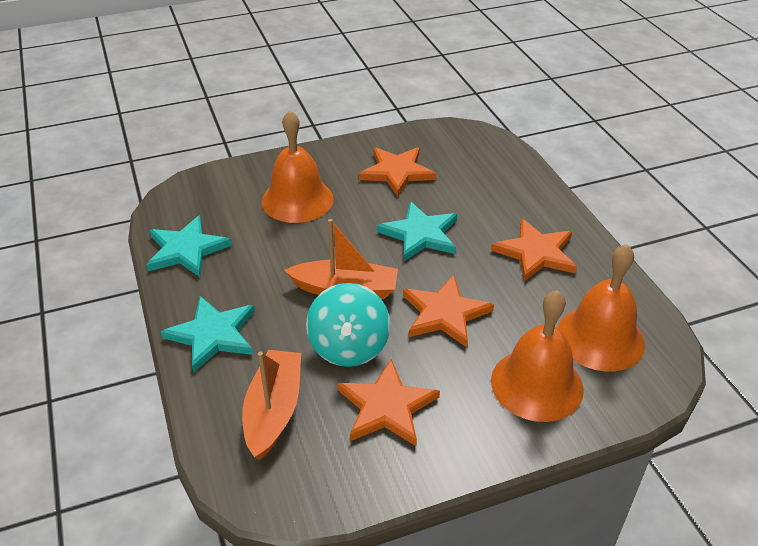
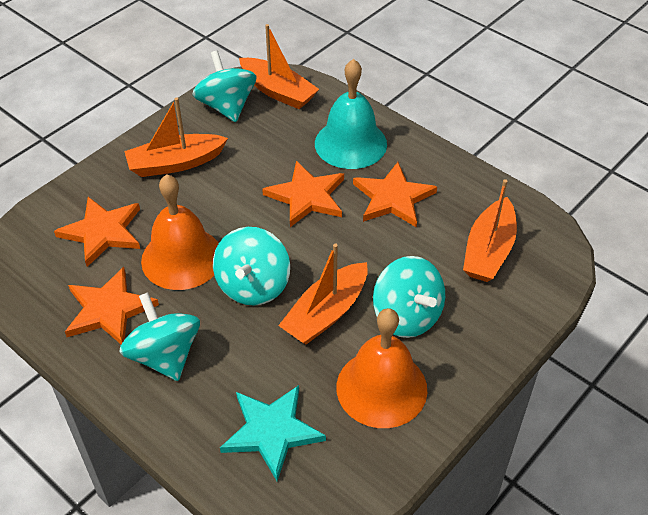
orange bell: 3 -> 2
orange boat: 2 -> 4
turquoise bell: 0 -> 1
turquoise spinning top: 1 -> 4
turquoise star: 3 -> 1

